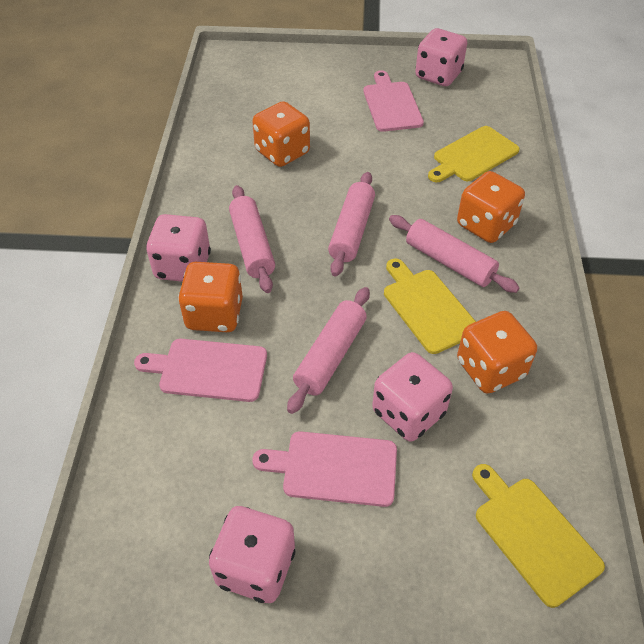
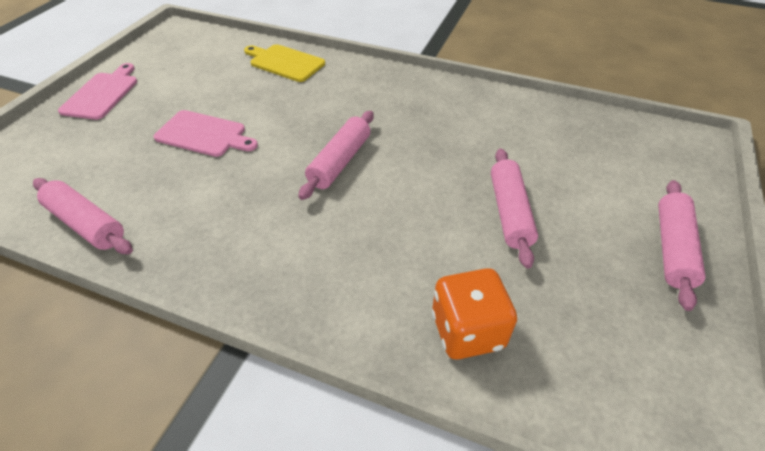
orange dice: 4 -> 1
pink cutting board: 3 -> 2
pink dice: 4 -> 0
yellow cutting board: 3 -> 1

